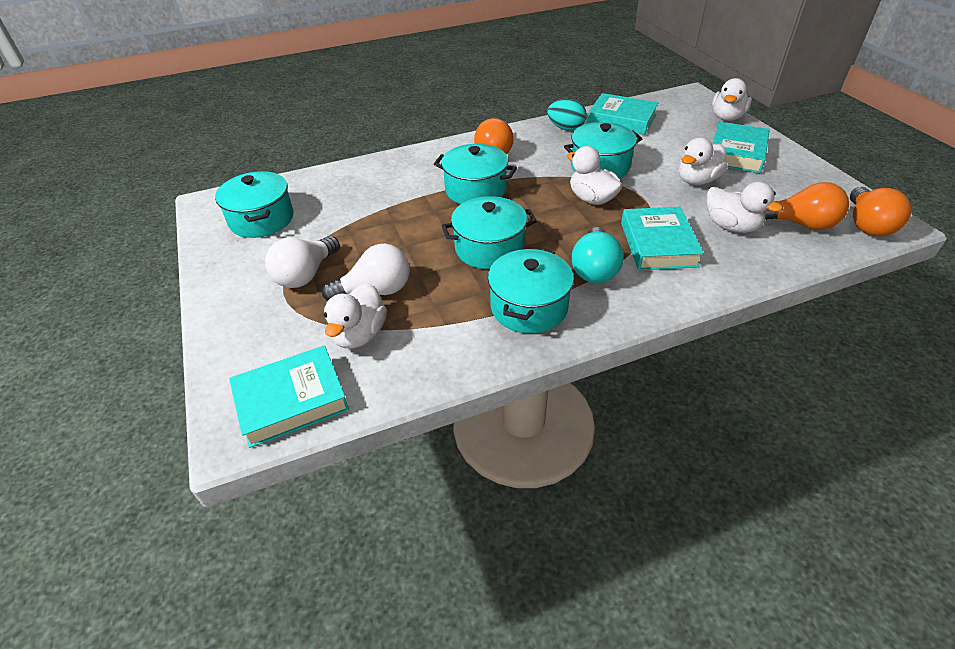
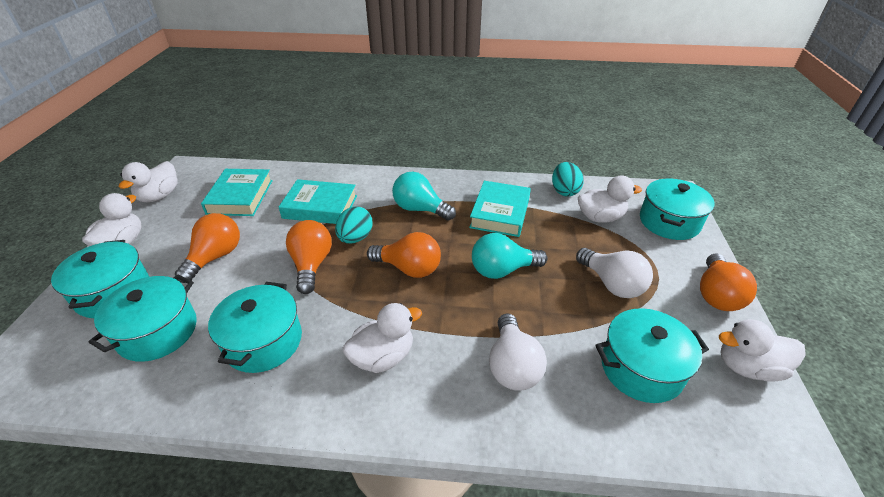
orange light bulb: 3 -> 4
turquoise book: 4 -> 3
turquoise egg: 1 -> 2
turquoise light bulb: 1 -> 2

